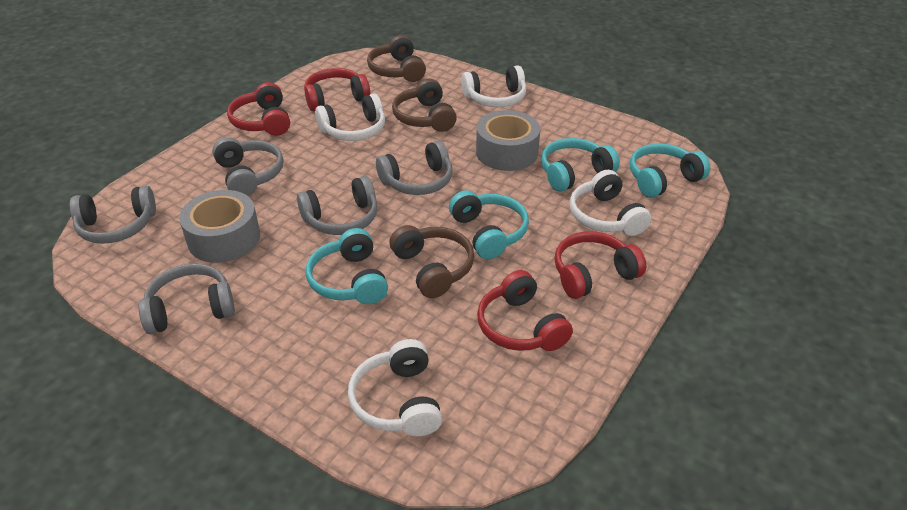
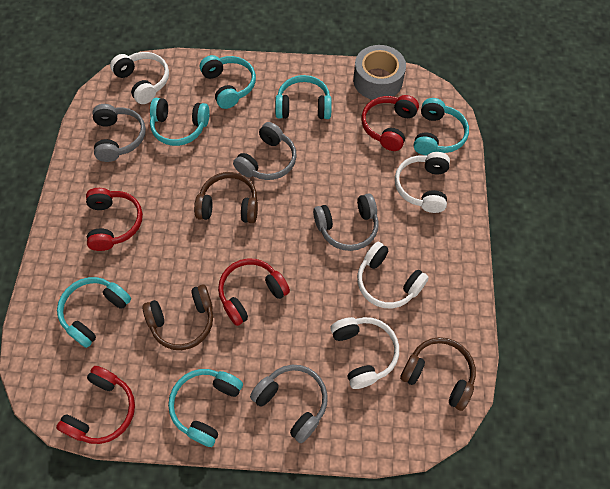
grey headphones: 5 -> 4
grey tape: 2 -> 1
turquoise headphones: 4 -> 6

